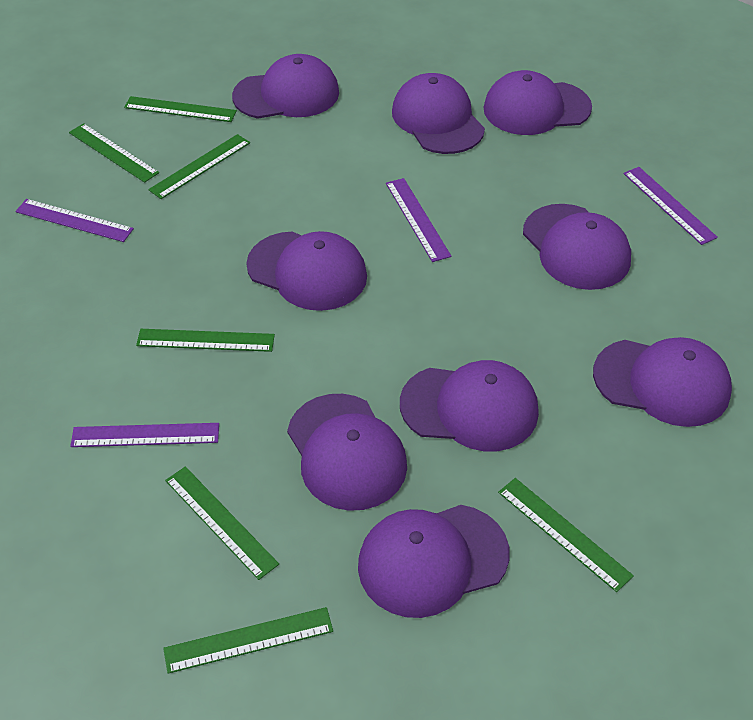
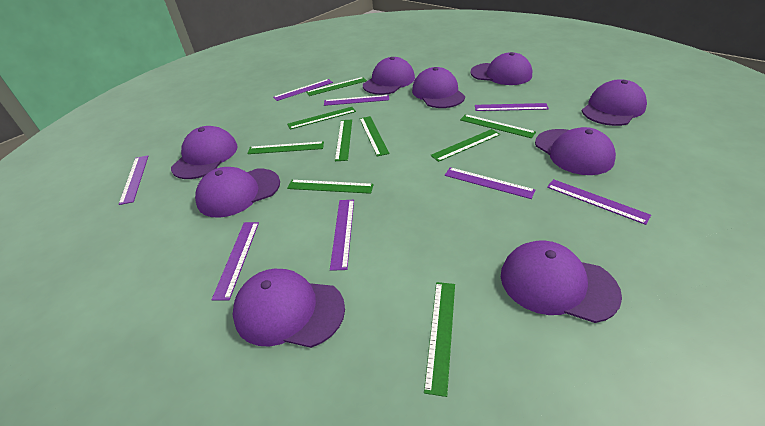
green ruler: 7 -> 9
purple ruler: 4 -> 8

